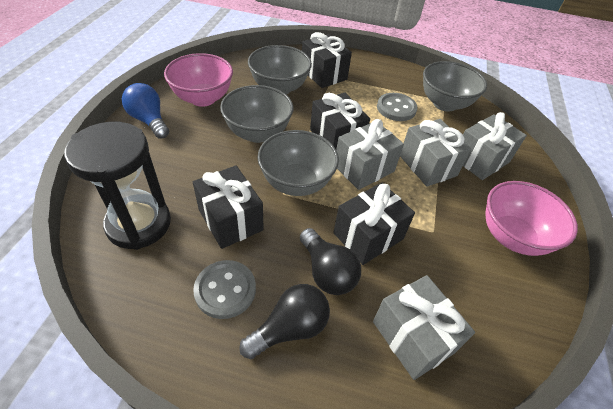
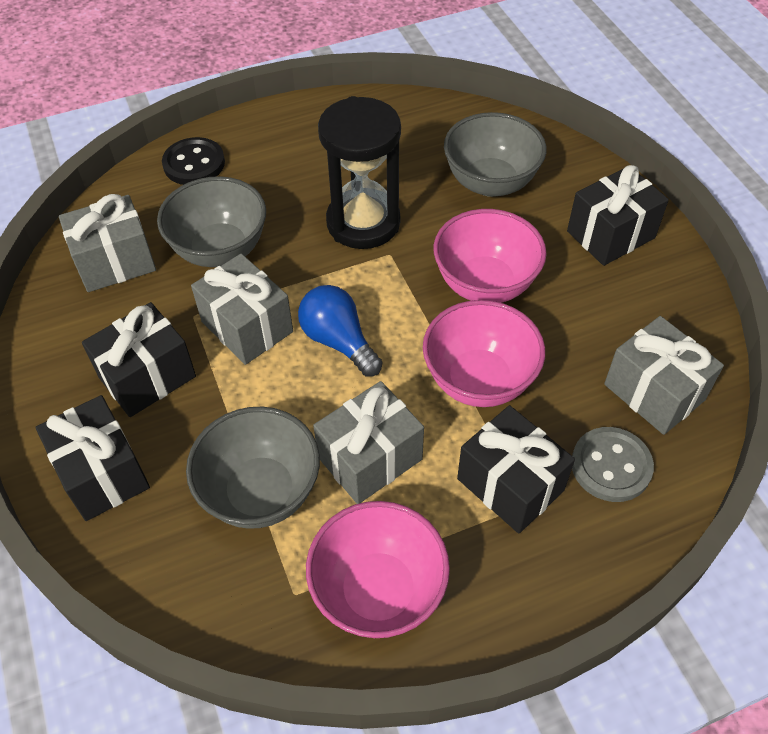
black button: 0 -> 1
black light bulb: 2 -> 0
grey bowl: 4 -> 3
grey button: 2 -> 1
pink bowl: 2 -> 3

